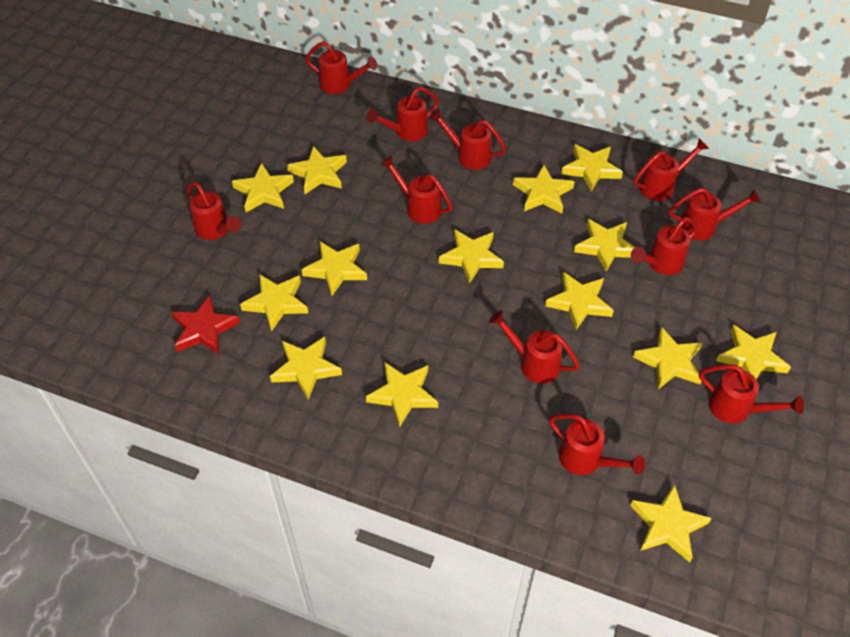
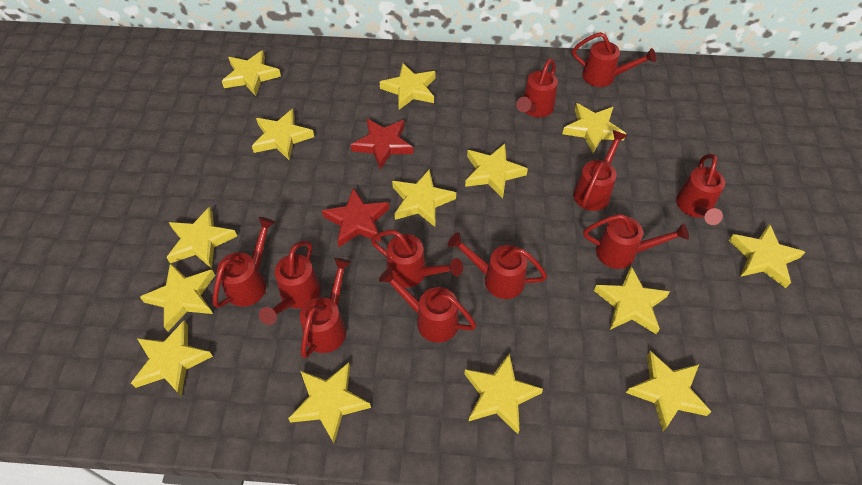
red star: 1 -> 2

